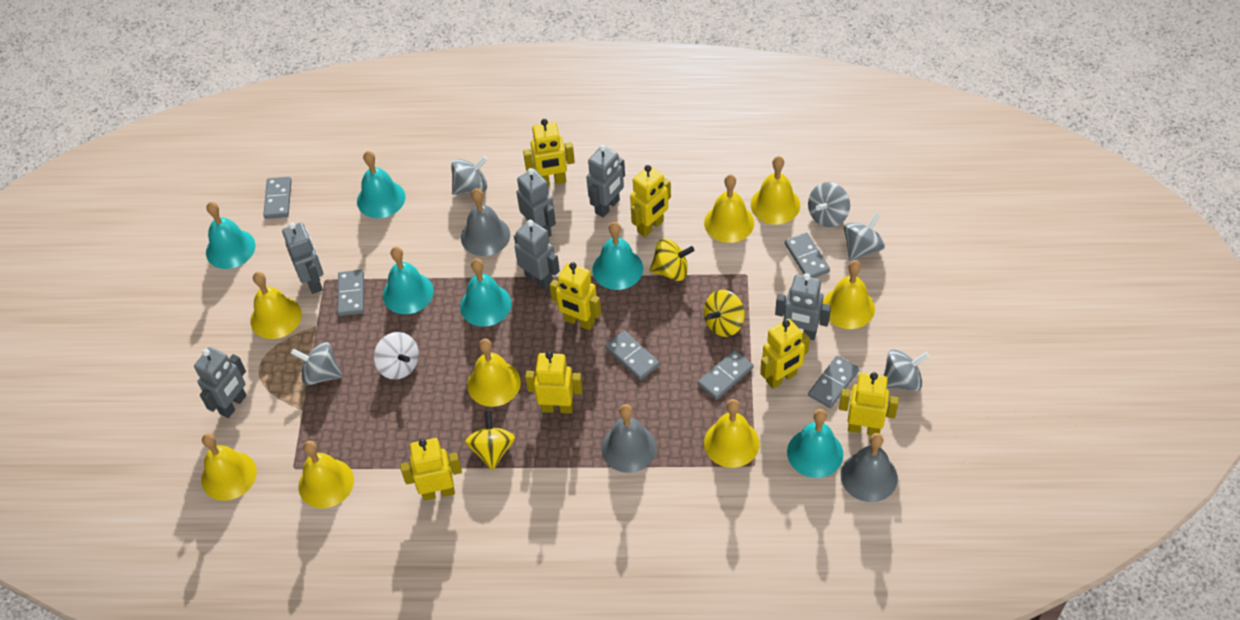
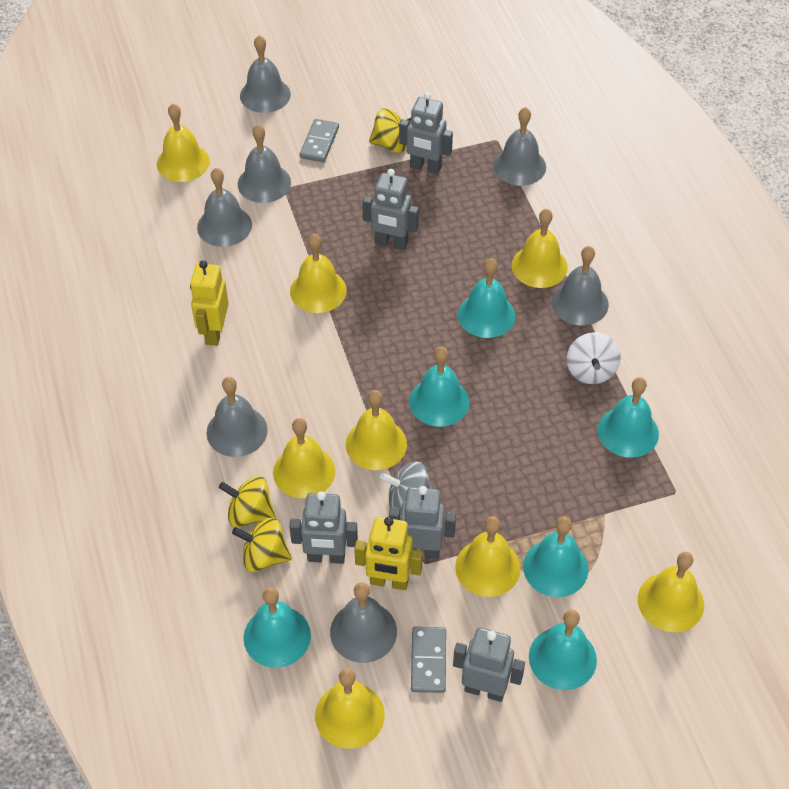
grey bell: 3 -> 7
grey domino: 6 -> 2
grey robot: 6 -> 5
grey spinning top: 5 -> 1
yellow robot: 7 -> 2

